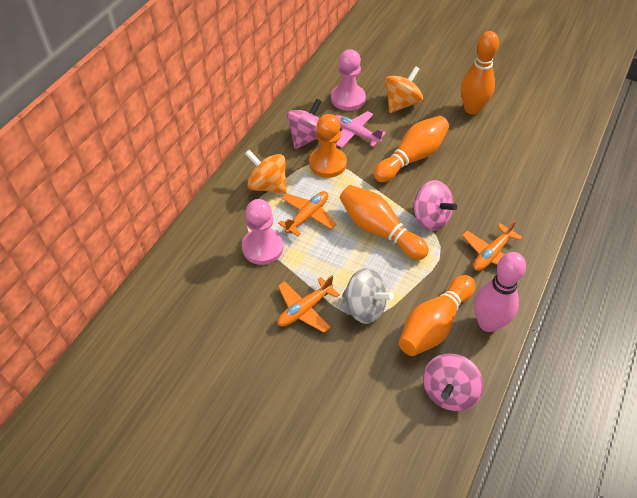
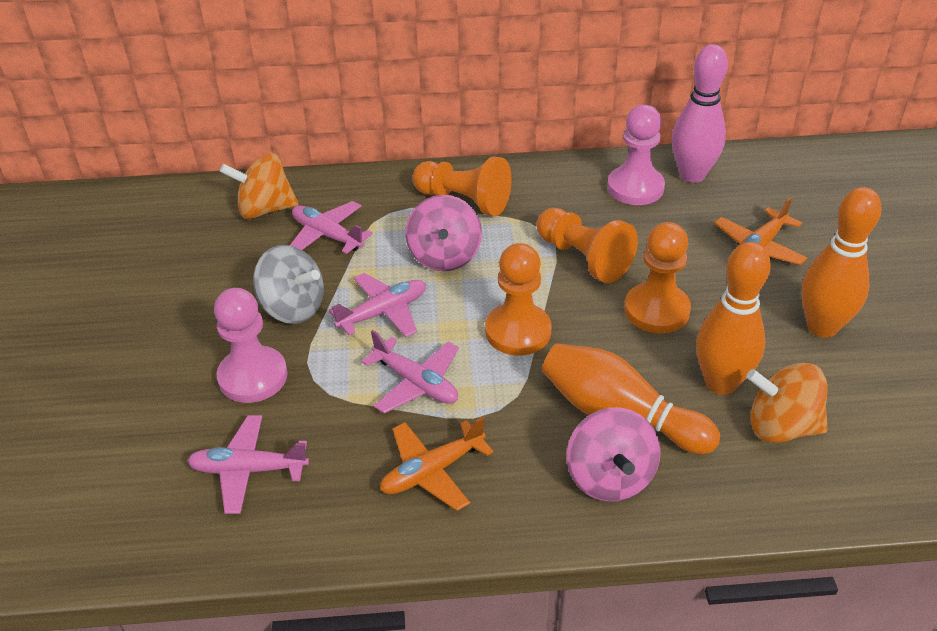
orange bowling pin: 4 -> 3
orange pawn: 1 -> 4
orange plane: 3 -> 2
pink plane: 1 -> 4
pink spinning top: 3 -> 2

